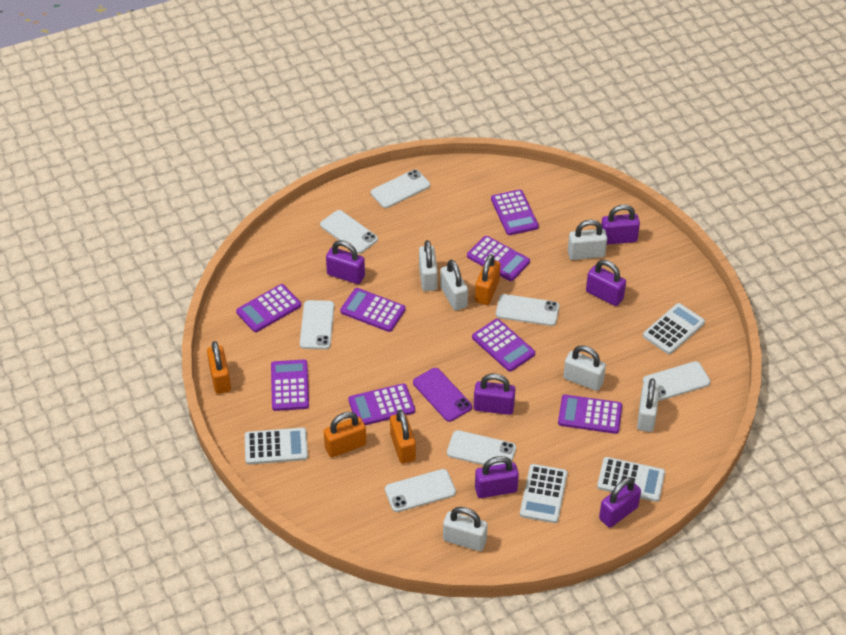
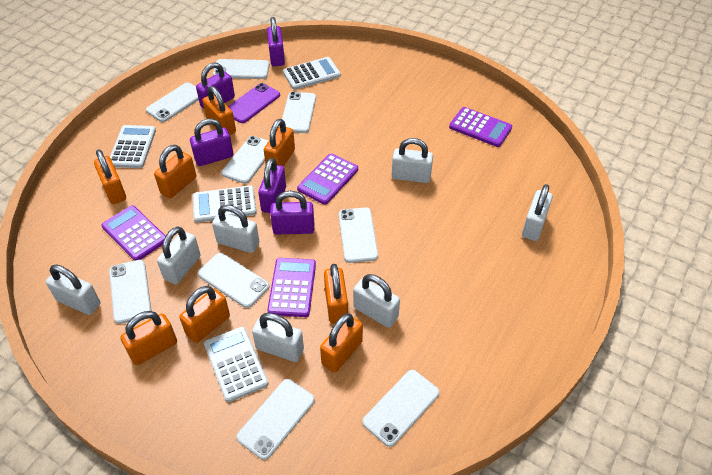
orange padlock: 4 -> 8
purple calculator: 8 -> 4
purple padlock: 6 -> 5
white padlock: 6 -> 7
white phone: 7 -> 9

